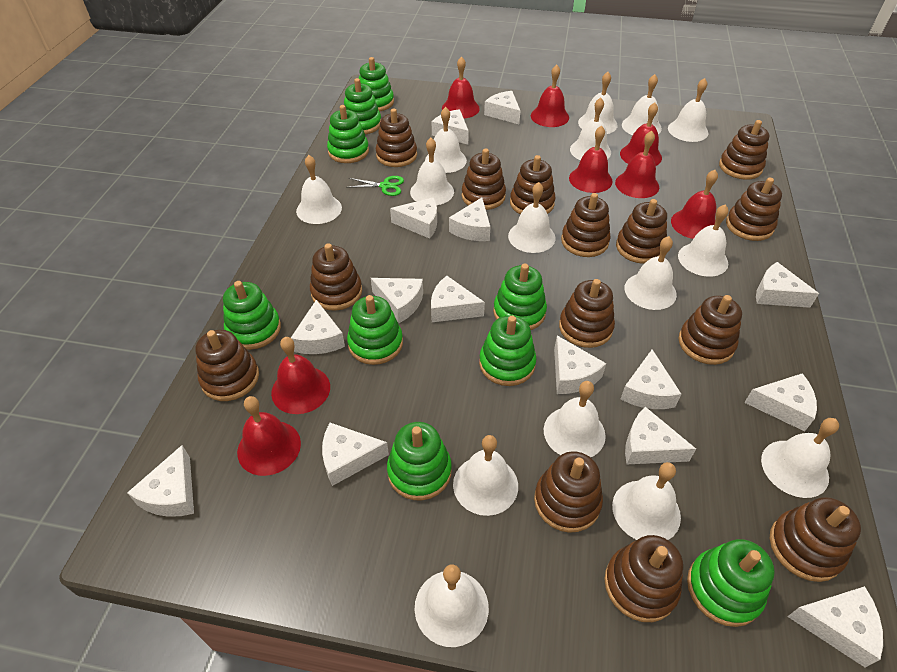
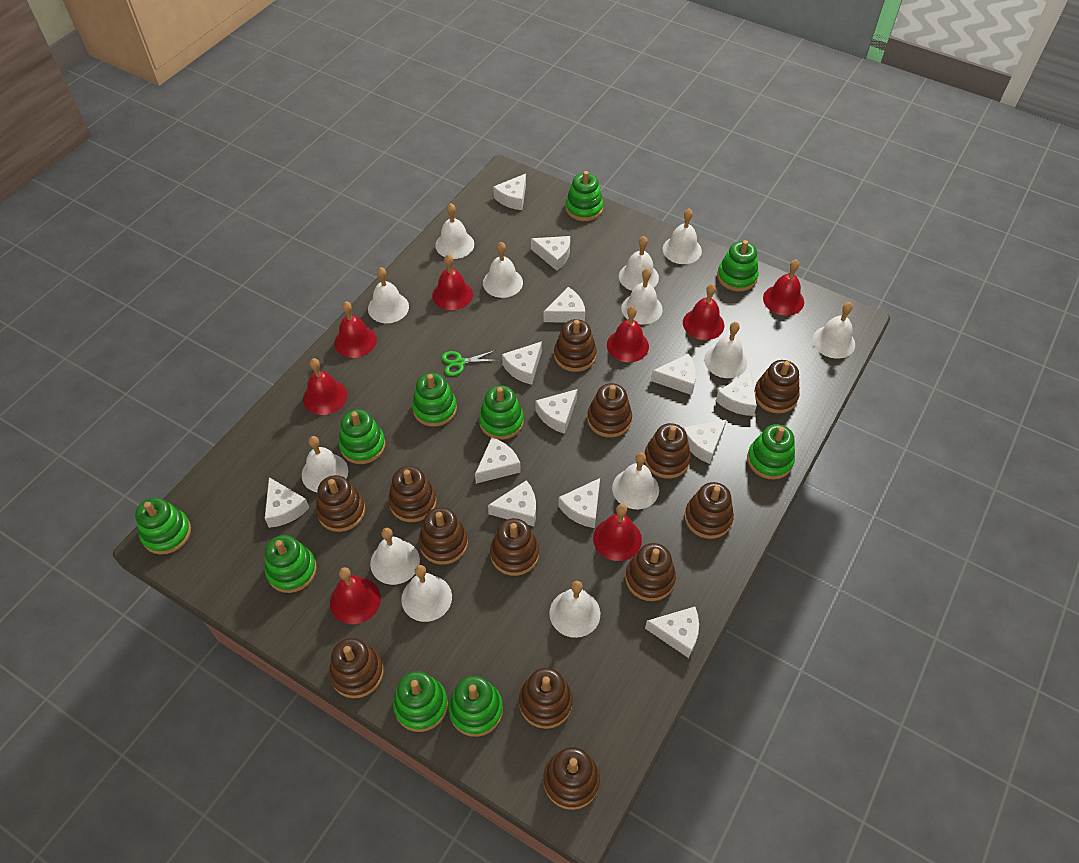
brown stacking toy: 14 -> 13
green stacking toy: 9 -> 10
white bell: 15 -> 13
white cheese: 15 -> 13

